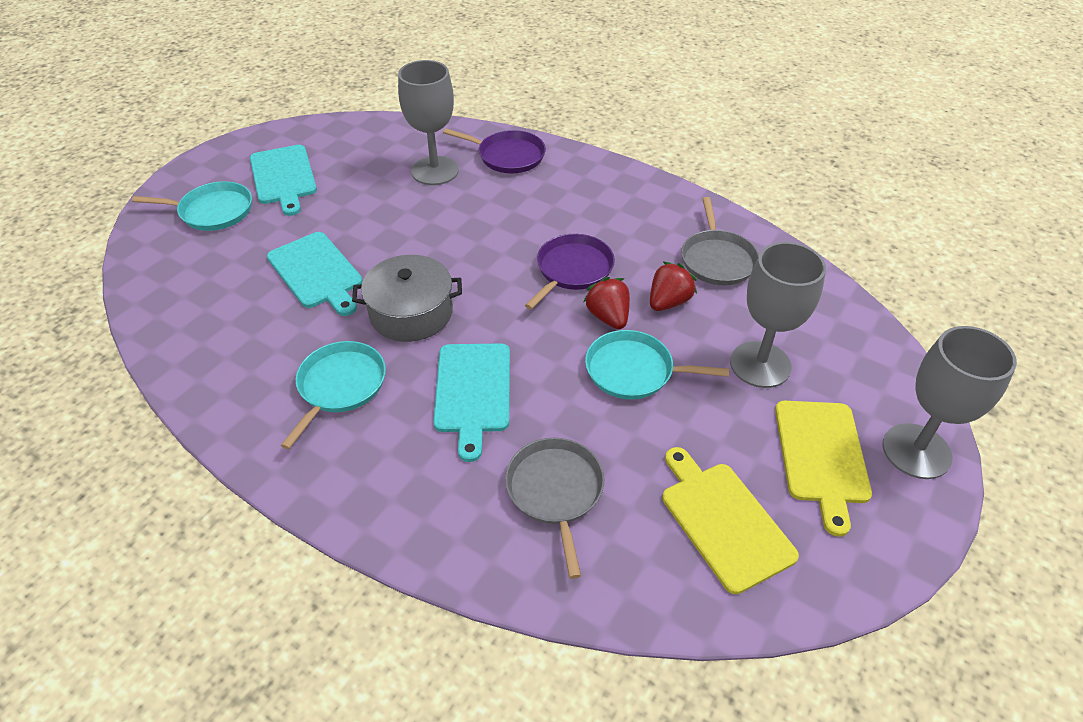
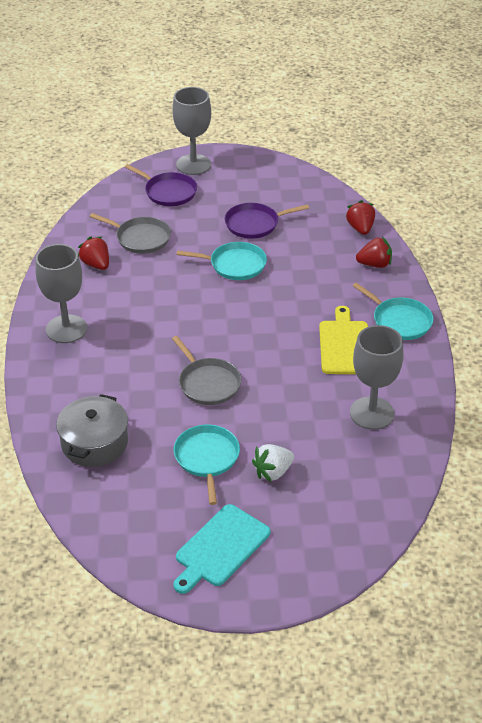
red strawberry: 2 -> 3
turquoise cutting board: 3 -> 1
white strawberry: 0 -> 1
yellow cutting board: 2 -> 1

